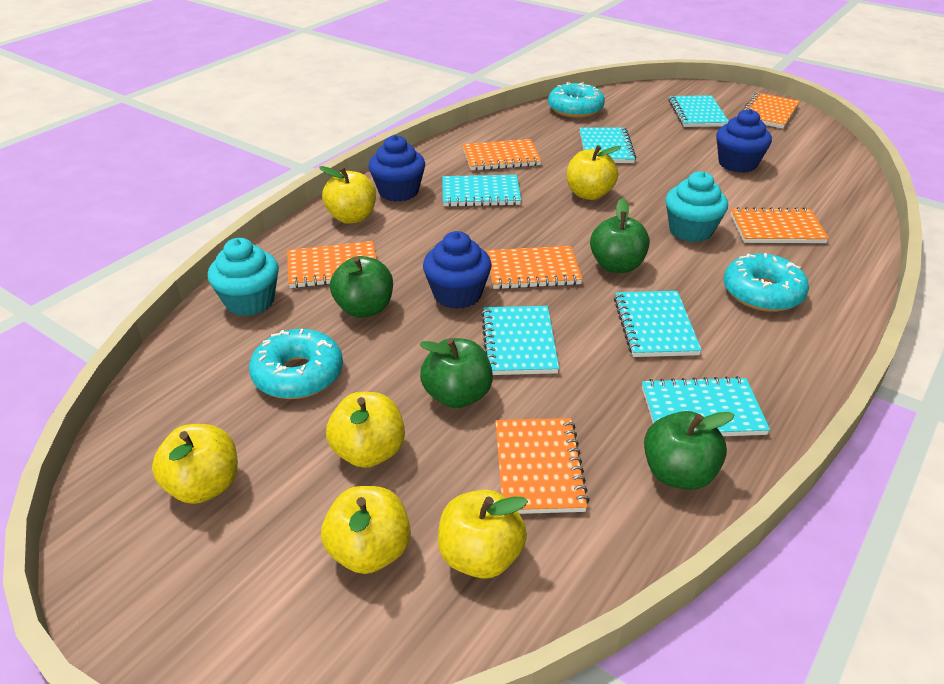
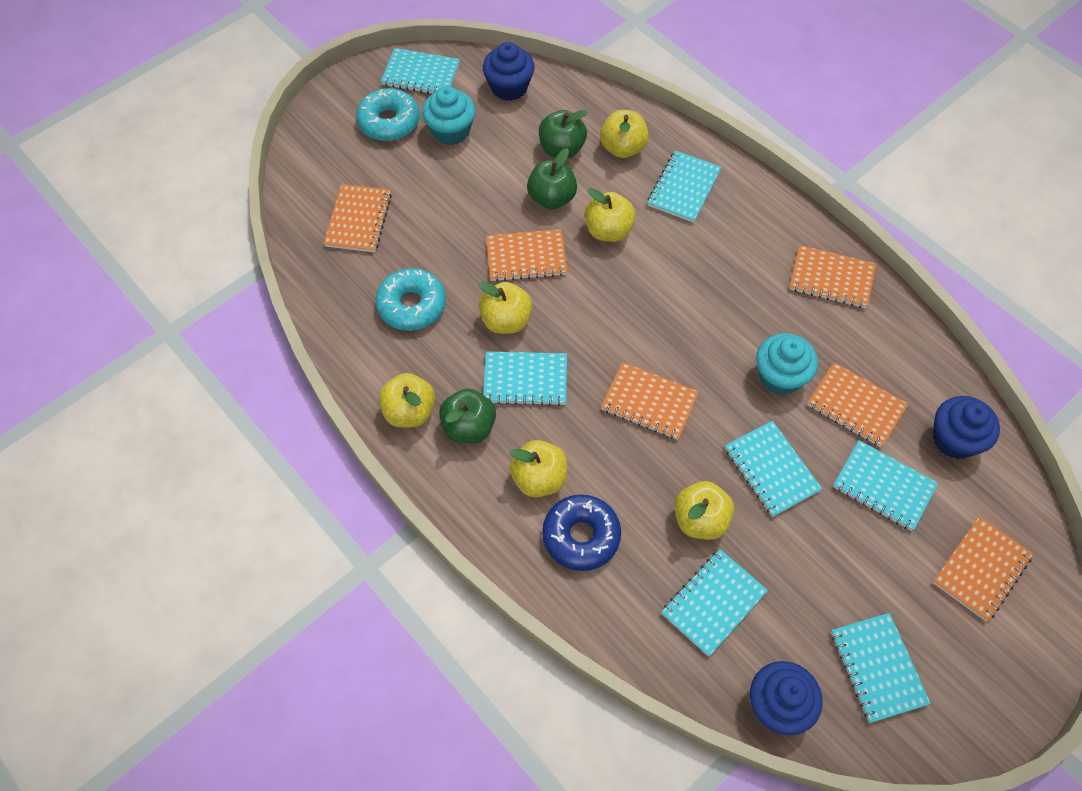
blue donut: 0 -> 1
green apple: 4 -> 3
turquoise donut: 3 -> 2
turquoise notebook: 6 -> 7

